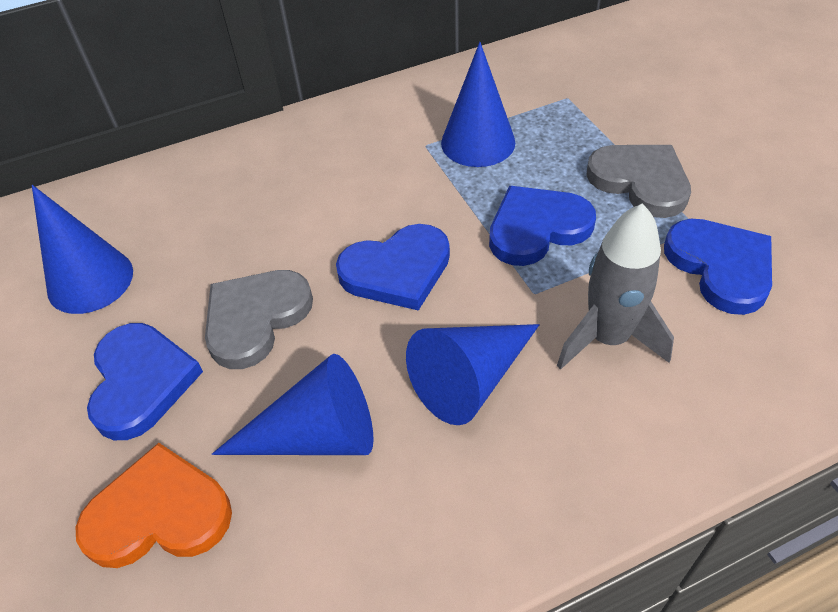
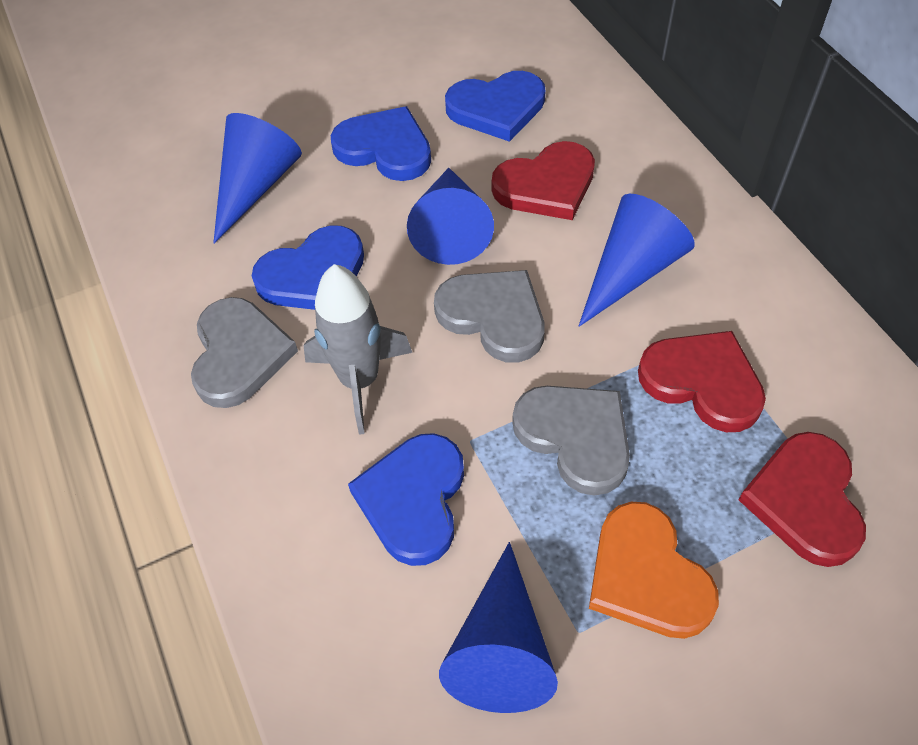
grey heart: 2 -> 3
red heart: 0 -> 3

